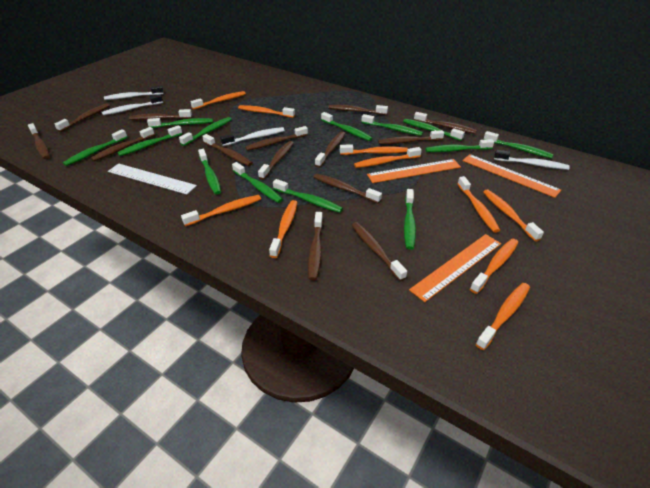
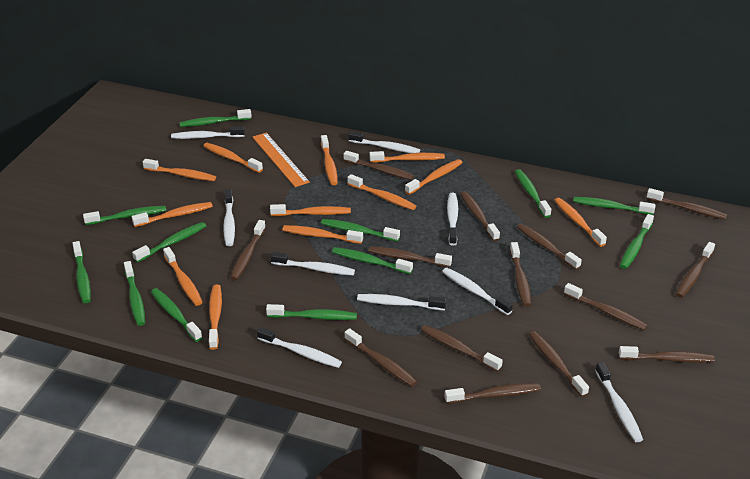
green toothbrush: 13 -> 12
orange ruler: 3 -> 1
orange toothbrush: 10 -> 12
white ruler: 1 -> 0
white toothbrush: 4 -> 9

